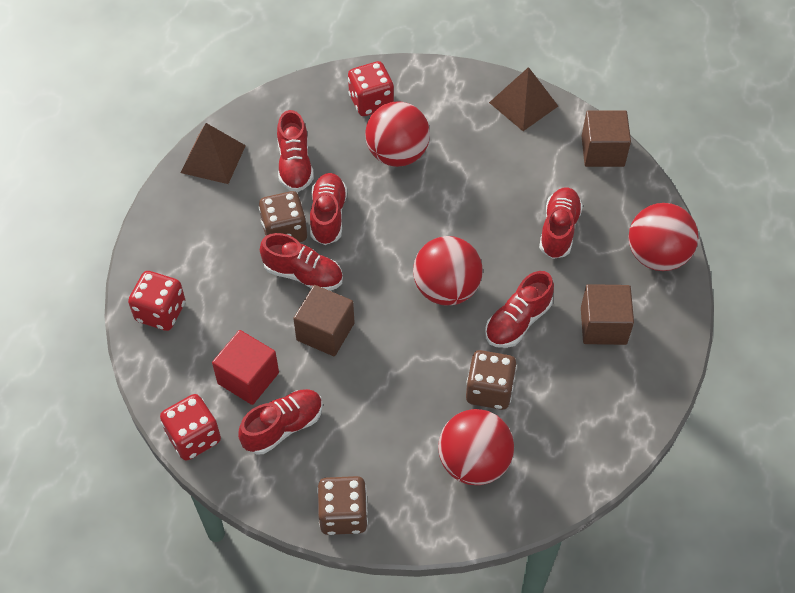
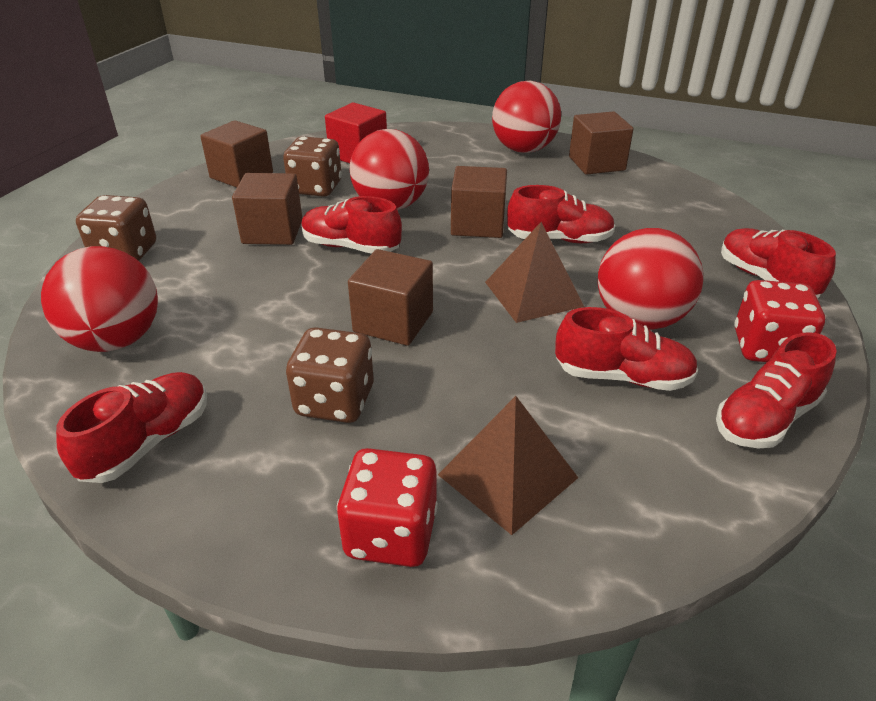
brown cube: 3 -> 5
red dice: 3 -> 2

